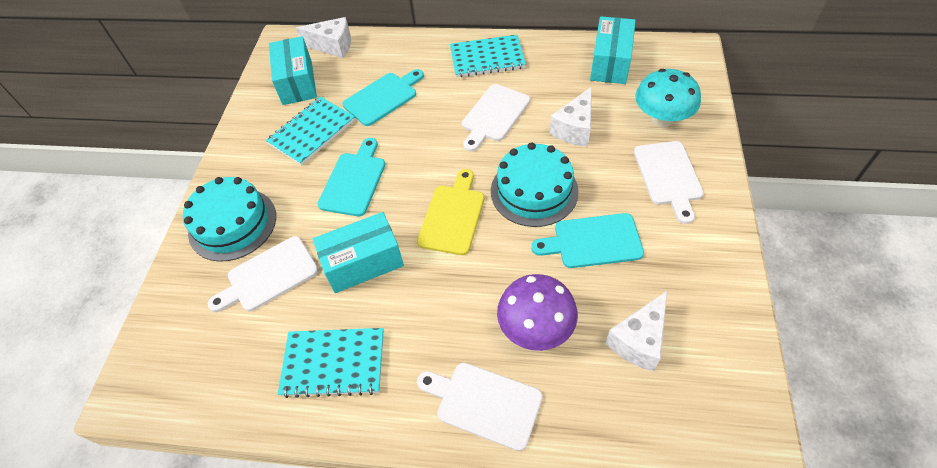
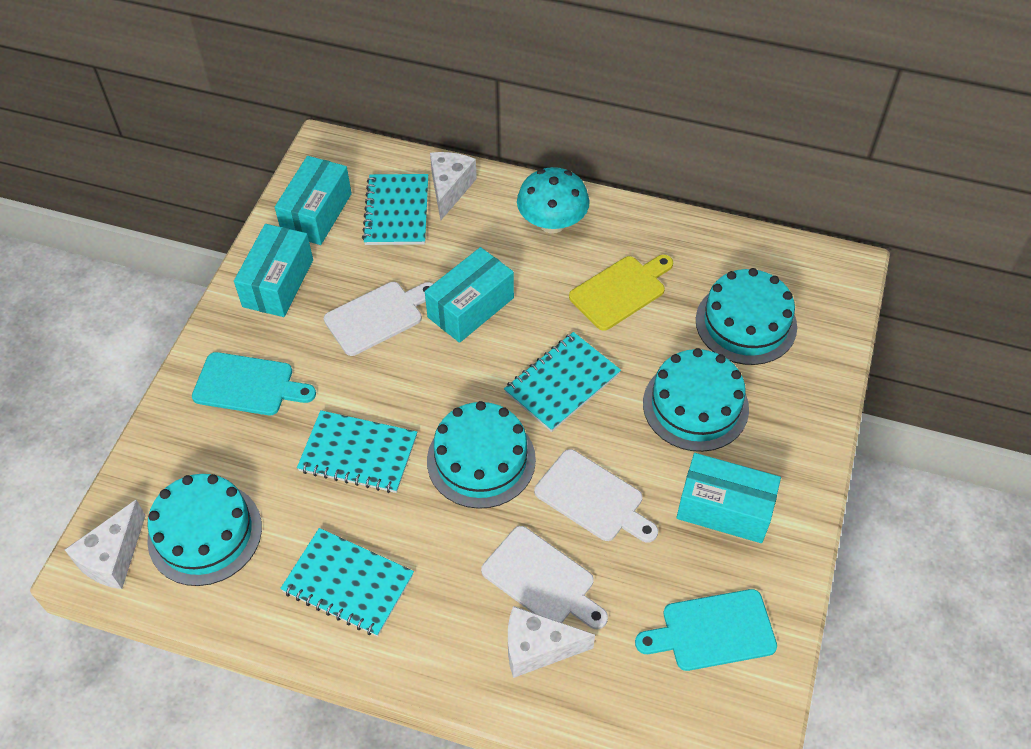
purple mushroom: 1 -> 0
turquoise box: 3 -> 4
turquoise cake: 2 -> 4
turquoise cutting board: 3 -> 2
turquoise notebook: 3 -> 4
white cutting board: 4 -> 3

